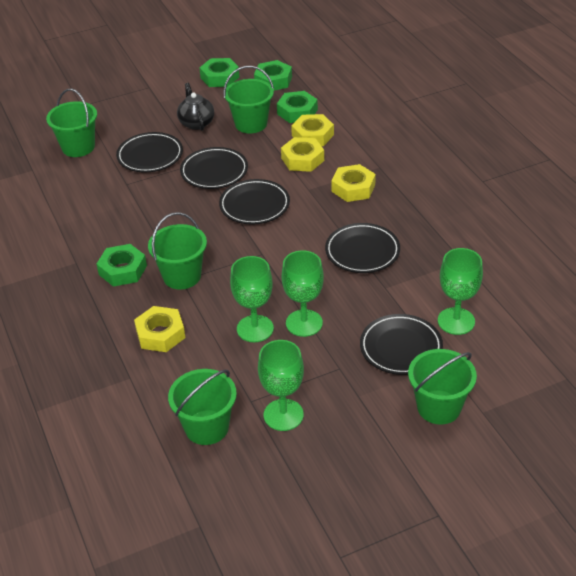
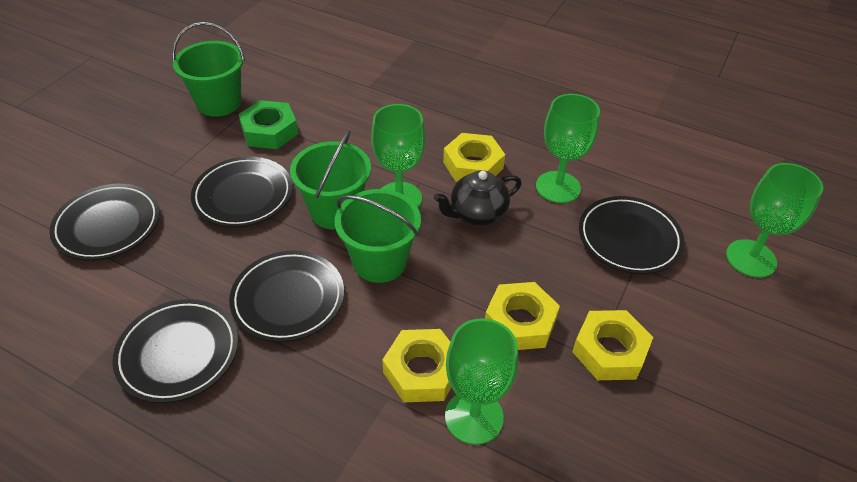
green bucket: 5 -> 3
green nut: 4 -> 1

